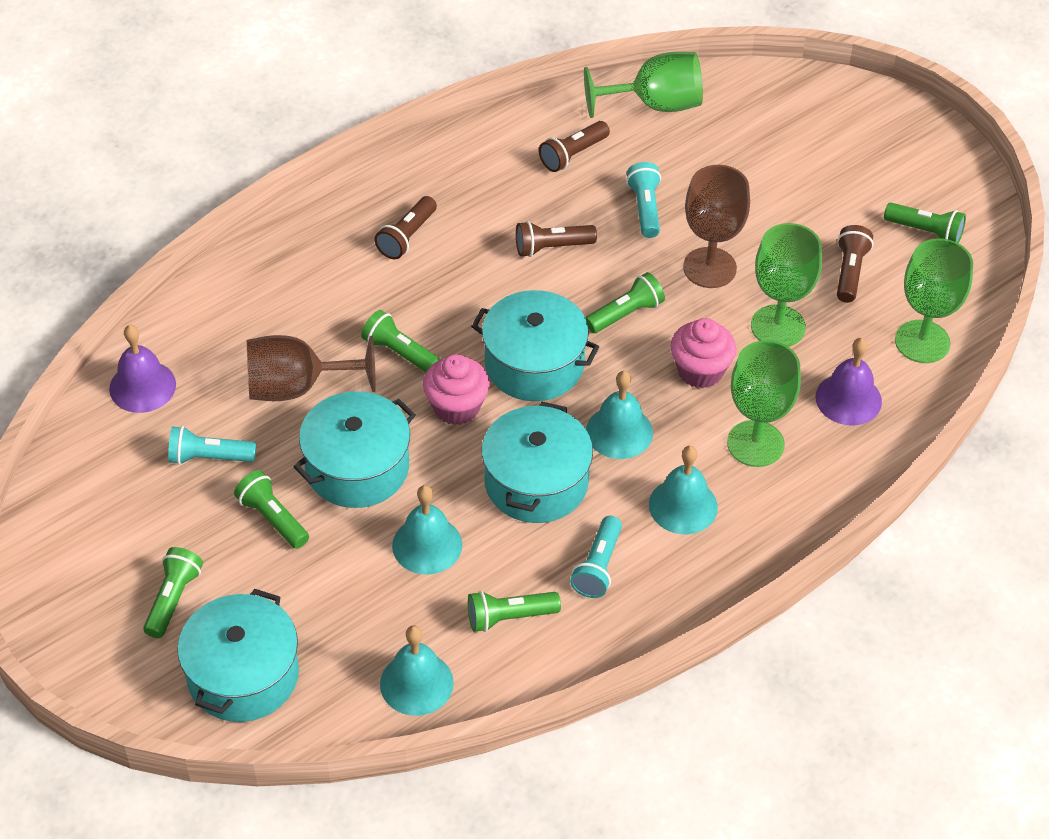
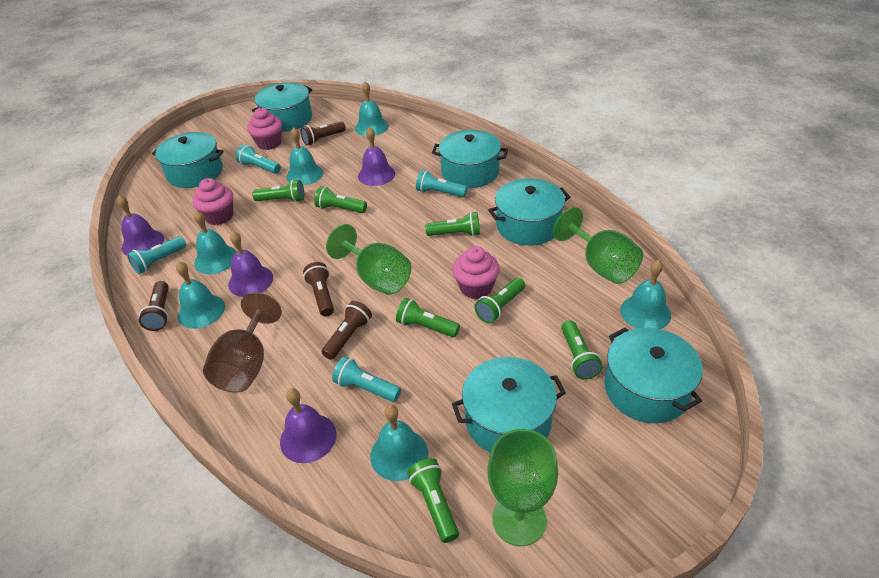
brown goblet: 2 -> 1
green flashlight: 6 -> 7
green goblet: 4 -> 3
pink cupcake: 2 -> 3
purple bell: 2 -> 4
turquoise bell: 4 -> 6
turquoise flashlight: 3 -> 4
turquoise pot: 4 -> 6

